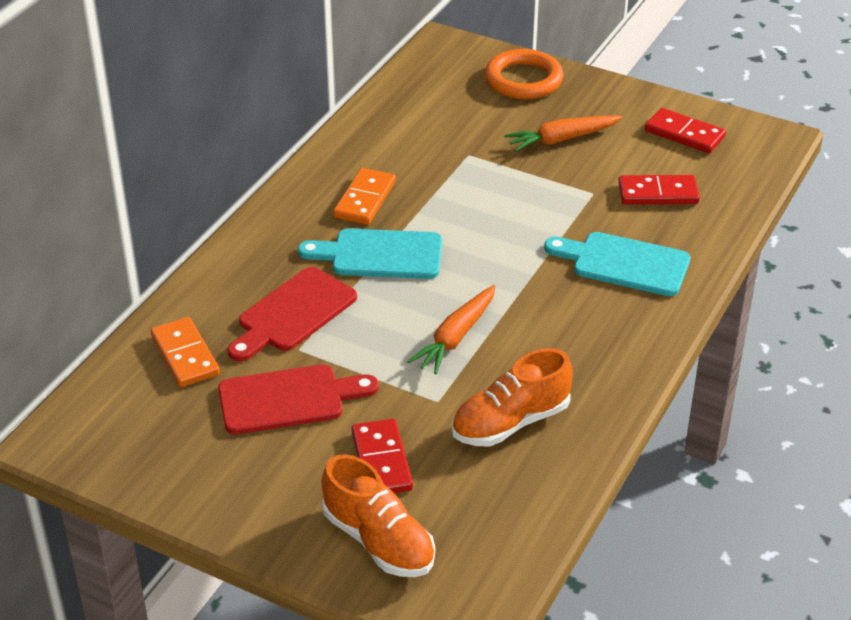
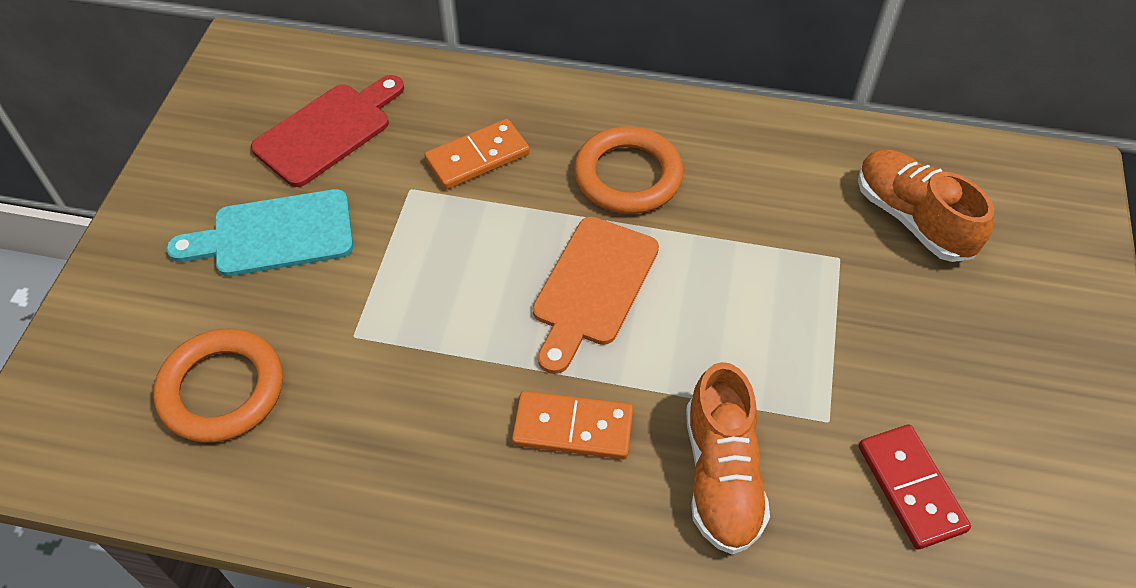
orange carrot: 2 -> 0
orange cutting board: 0 -> 1
orange ring: 1 -> 2
red cutting board: 2 -> 1
red domino: 3 -> 1
turquoise cutting board: 2 -> 1

